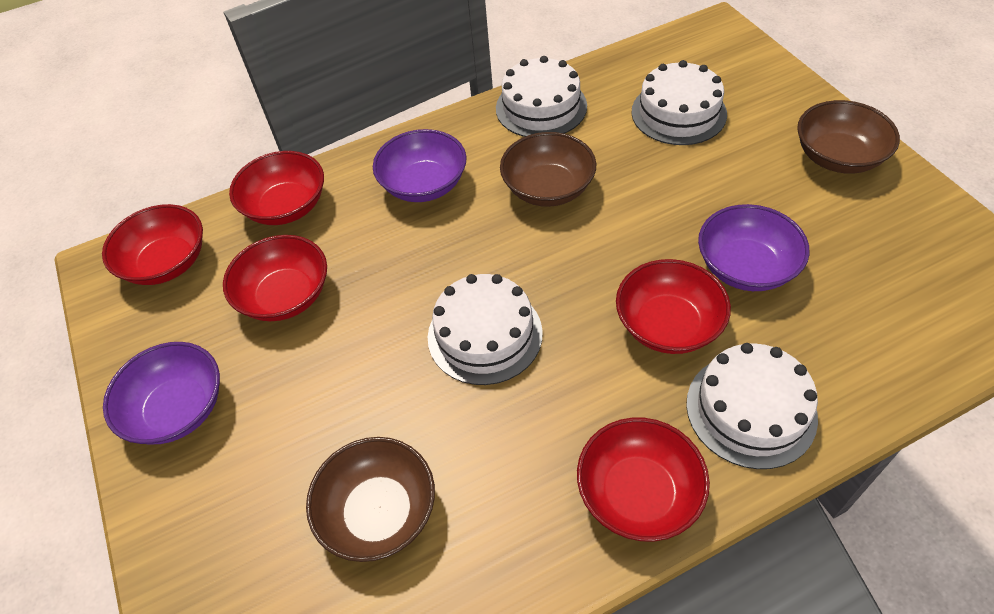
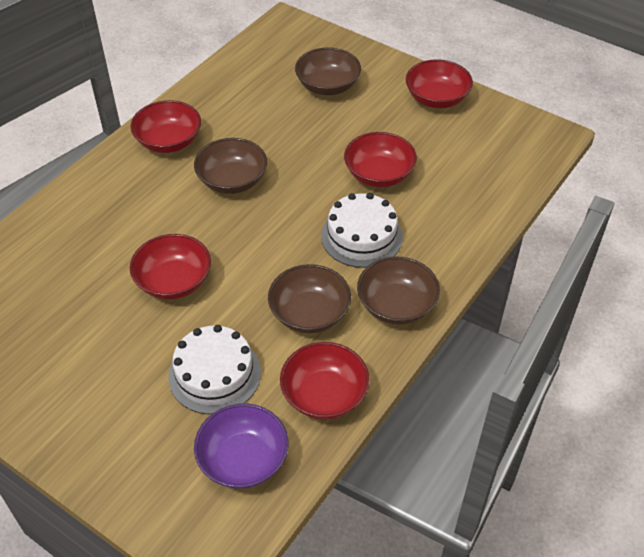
brown bowl: 3 -> 4
purple bowl: 3 -> 1
white cake: 4 -> 2

